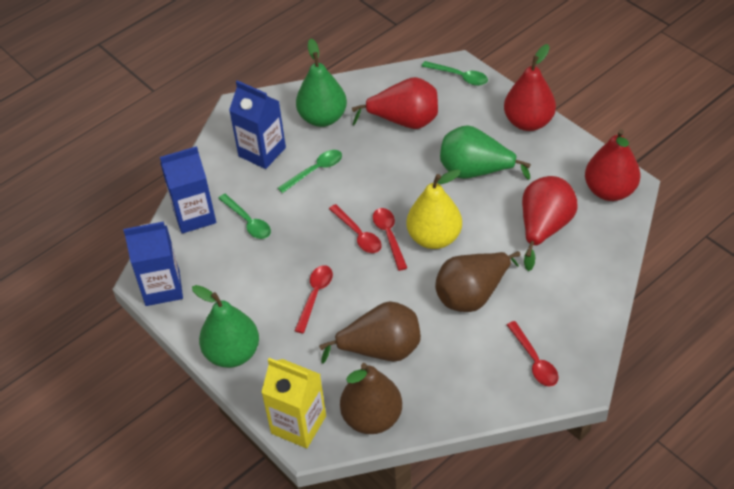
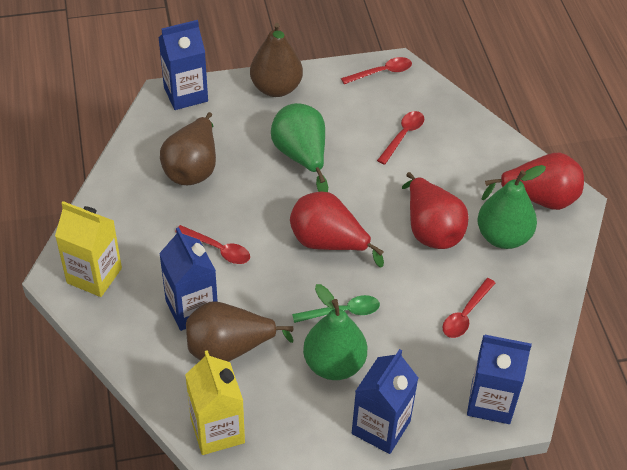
blue carton: 3 -> 4
green spoon: 3 -> 1
red pear: 4 -> 3
yellow carton: 1 -> 2
yellow pear: 1 -> 0

